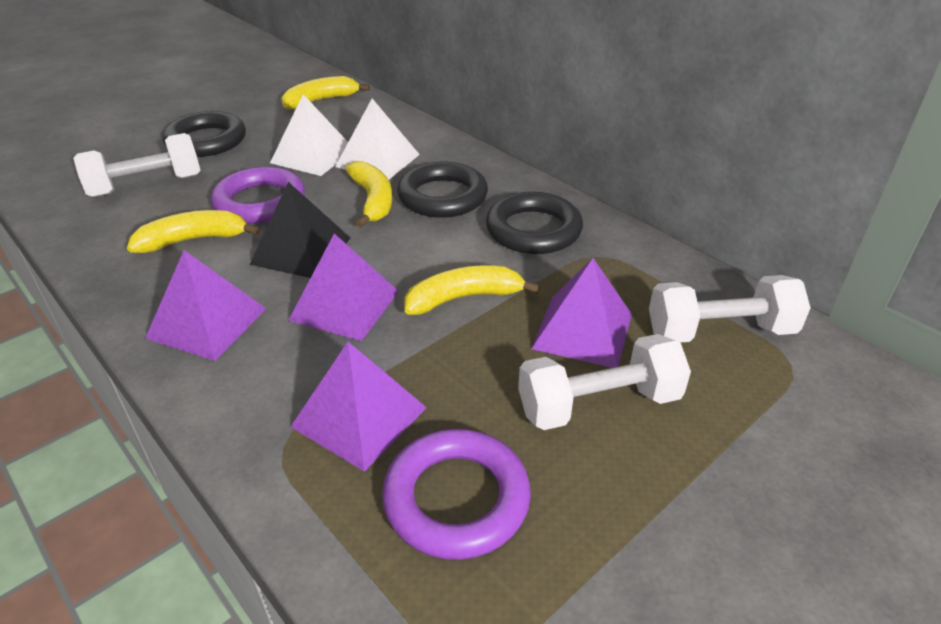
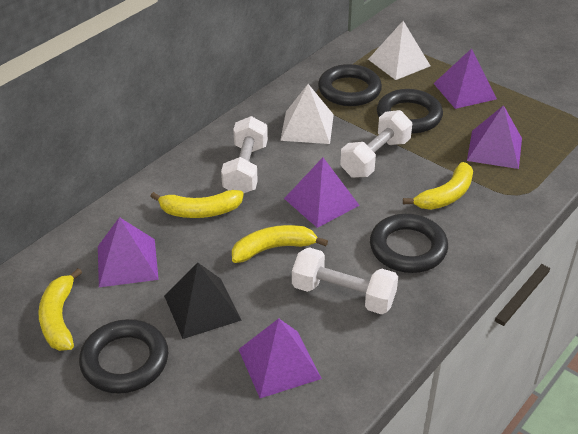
black ring: 3 -> 4
purple pyramid: 4 -> 5
purple ring: 2 -> 0

